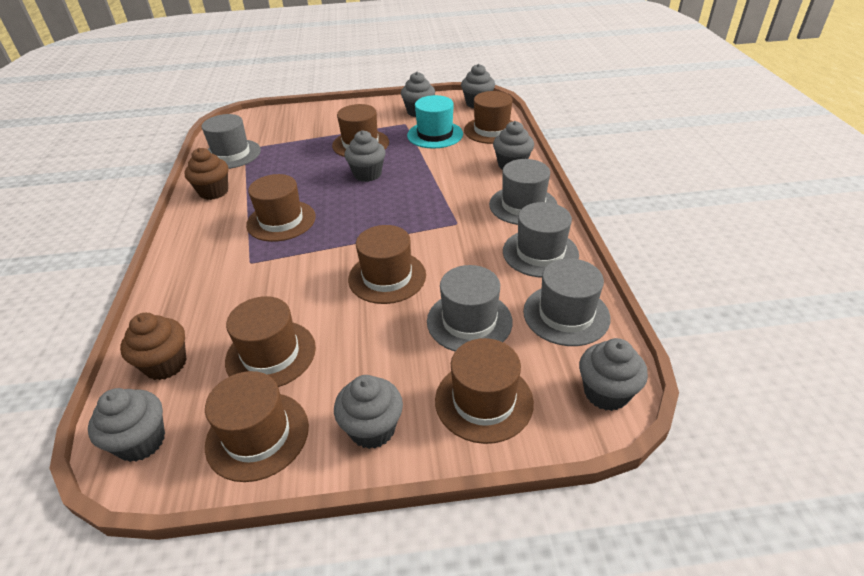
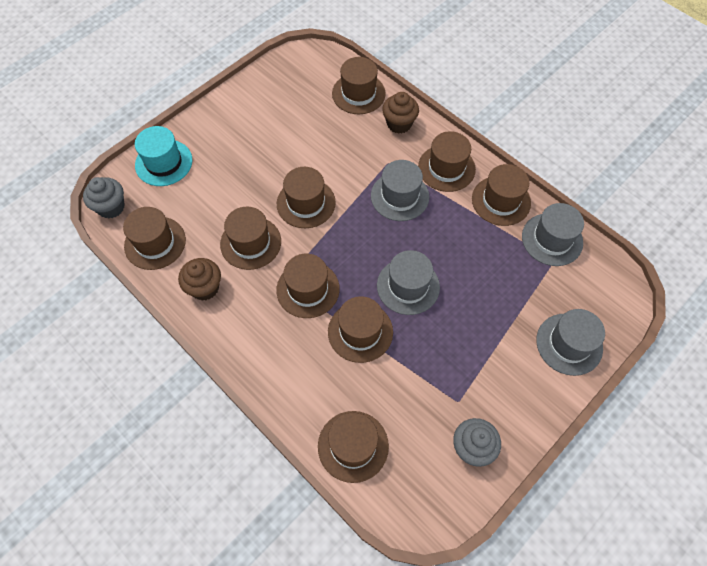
brown hat: 7 -> 9
grey cupcake: 7 -> 2
grey hat: 5 -> 4

